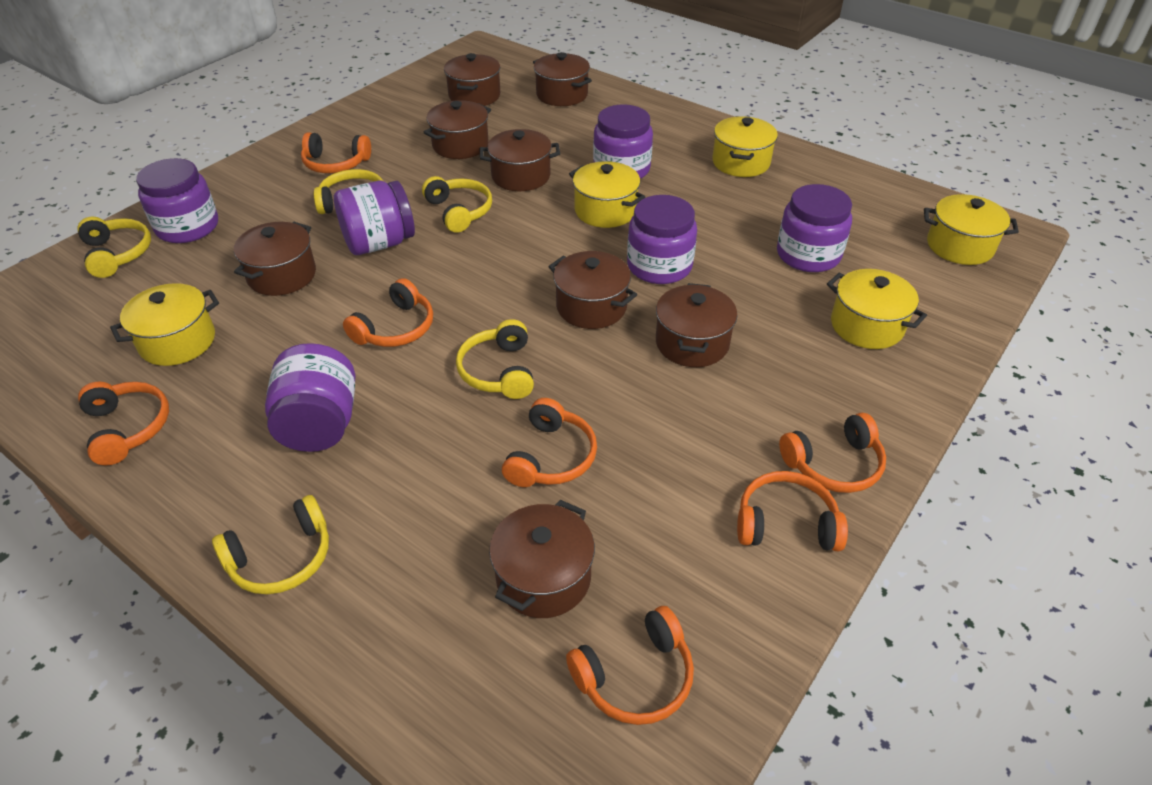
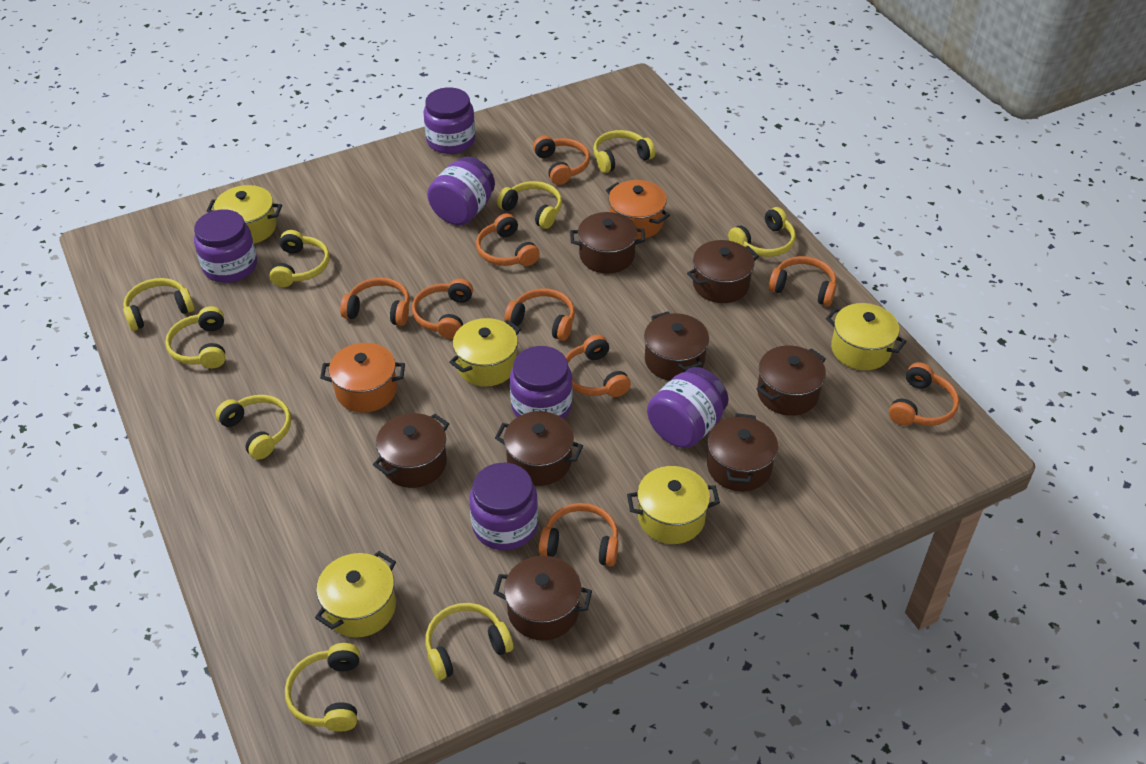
orange headphones: 7 -> 9
orange pot: 0 -> 2
yellow headphones: 5 -> 9

